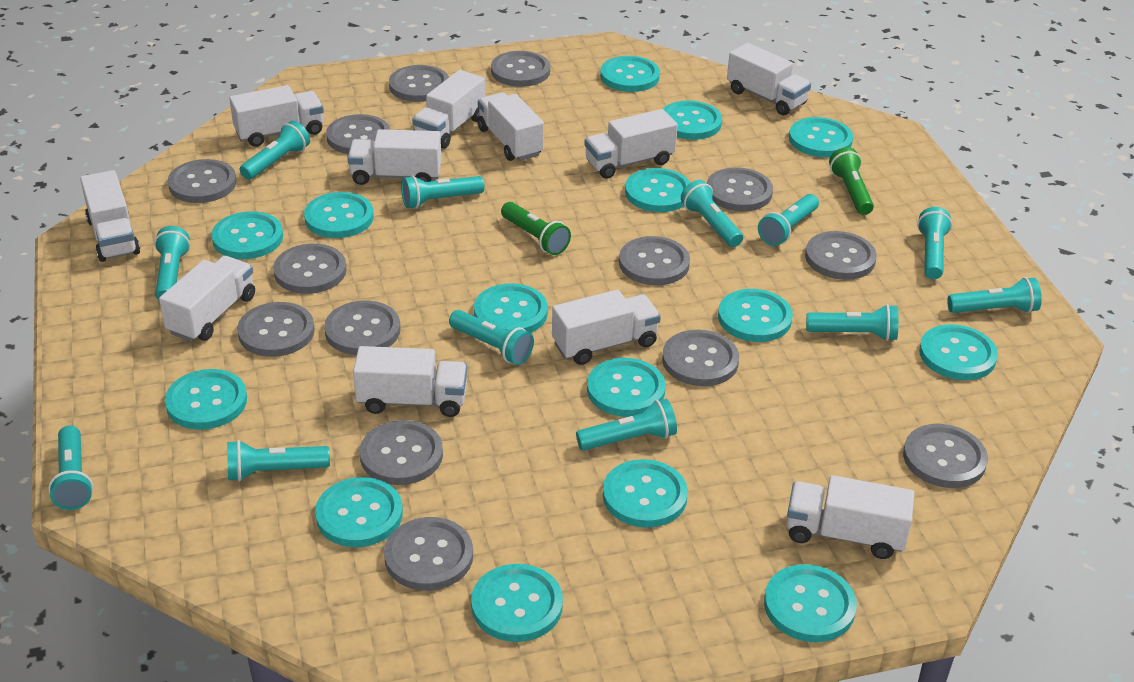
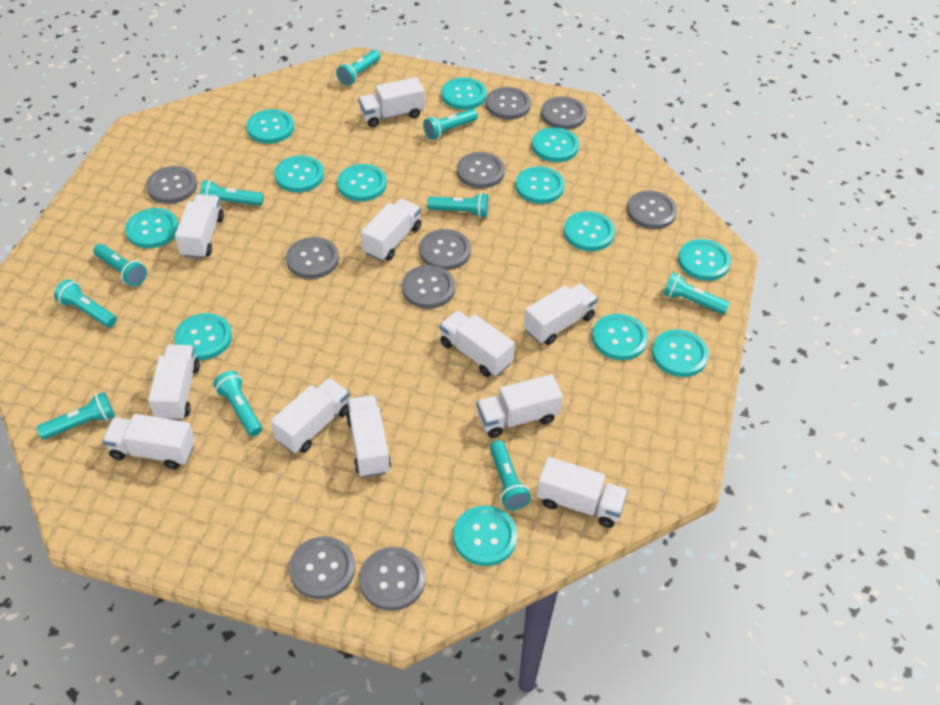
green flashlight: 2 -> 0
grey button: 14 -> 10
turquoise button: 15 -> 13
turquoise flashlight: 12 -> 10

